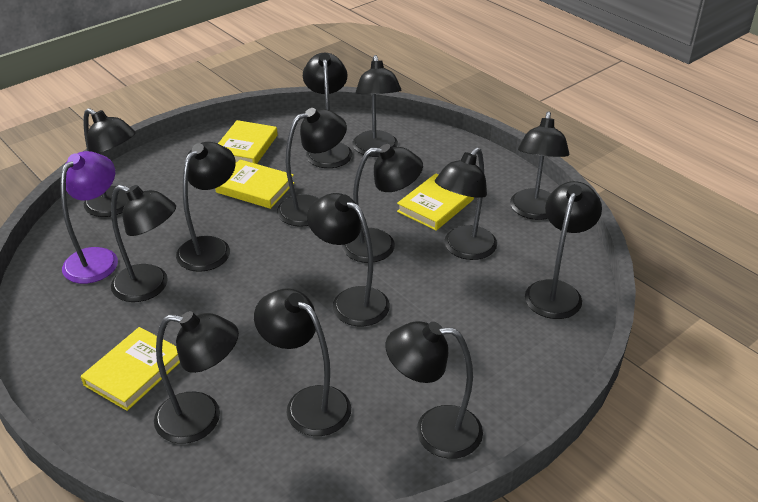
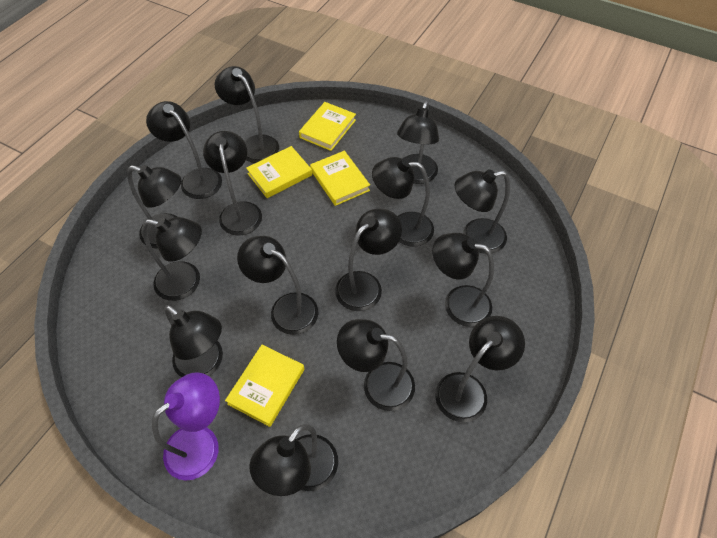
black lamp: 14 -> 15

